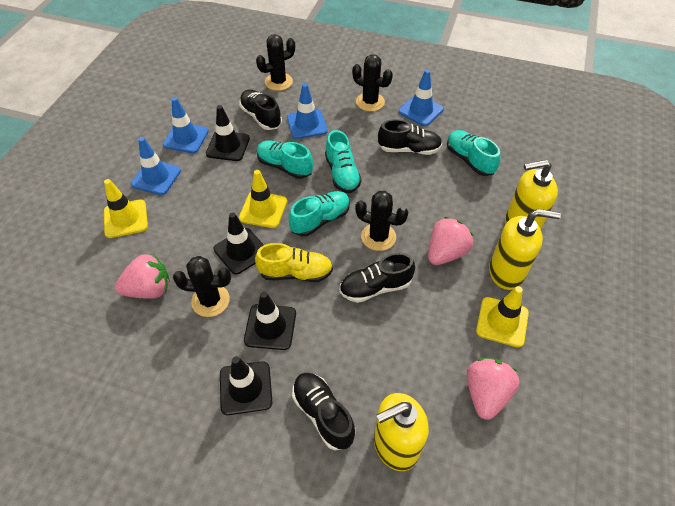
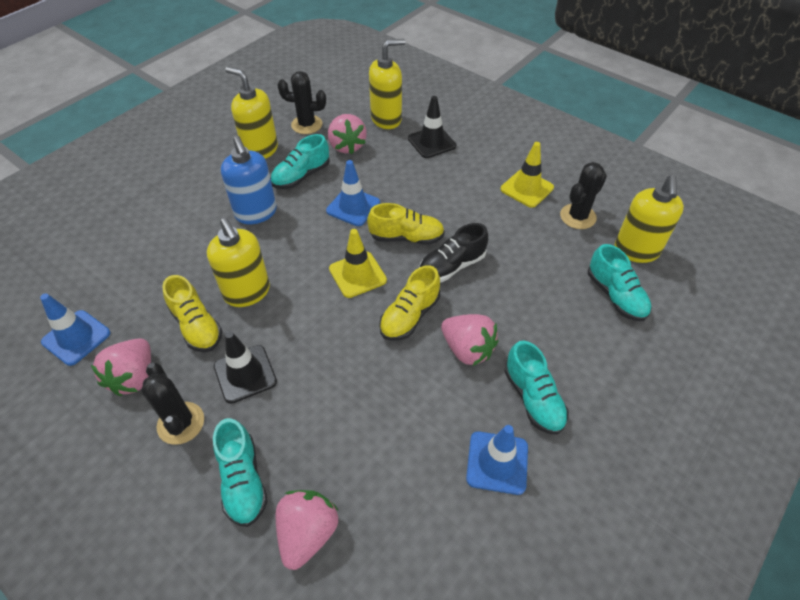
black cactus: 4 -> 3
black shoe: 4 -> 1
black traffic cone: 4 -> 2
blue soap dispenser: 0 -> 1
blue traffic cone: 4 -> 3
pink strawberry: 3 -> 4
yellow shoe: 1 -> 3
yellow soap dispenser: 3 -> 4
yellow traffic cone: 3 -> 2

